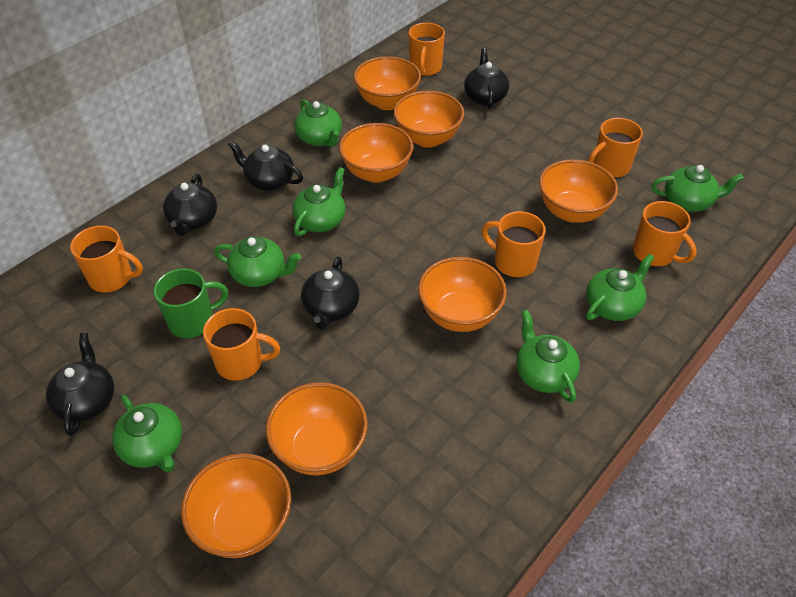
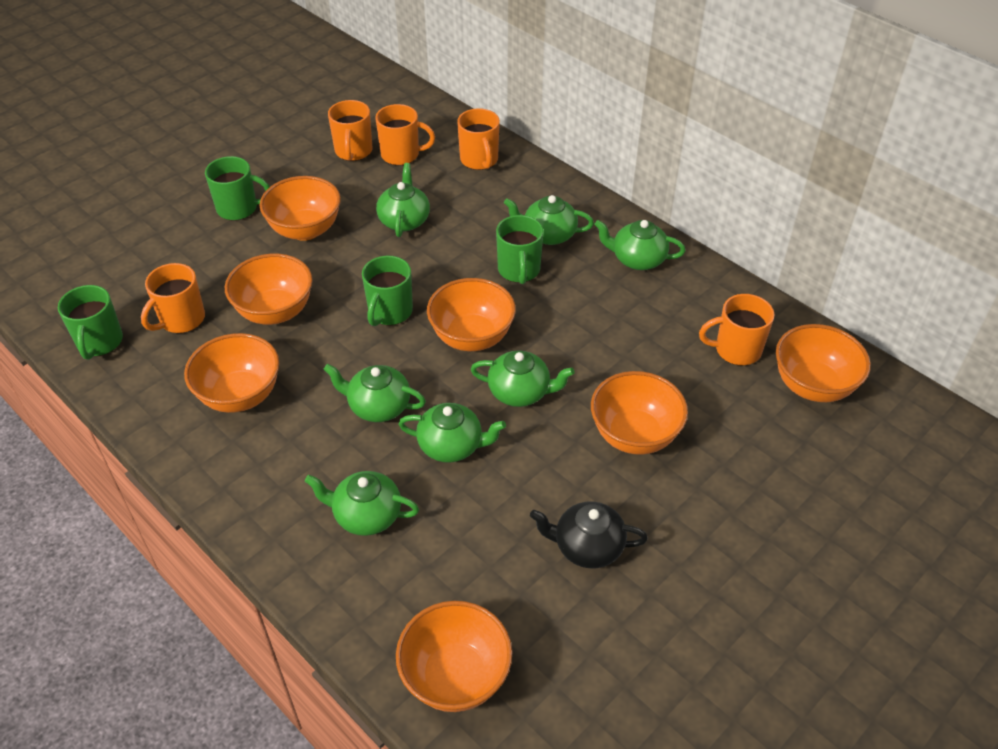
black teapot: 5 -> 1
green mug: 1 -> 4
orange mug: 6 -> 5

